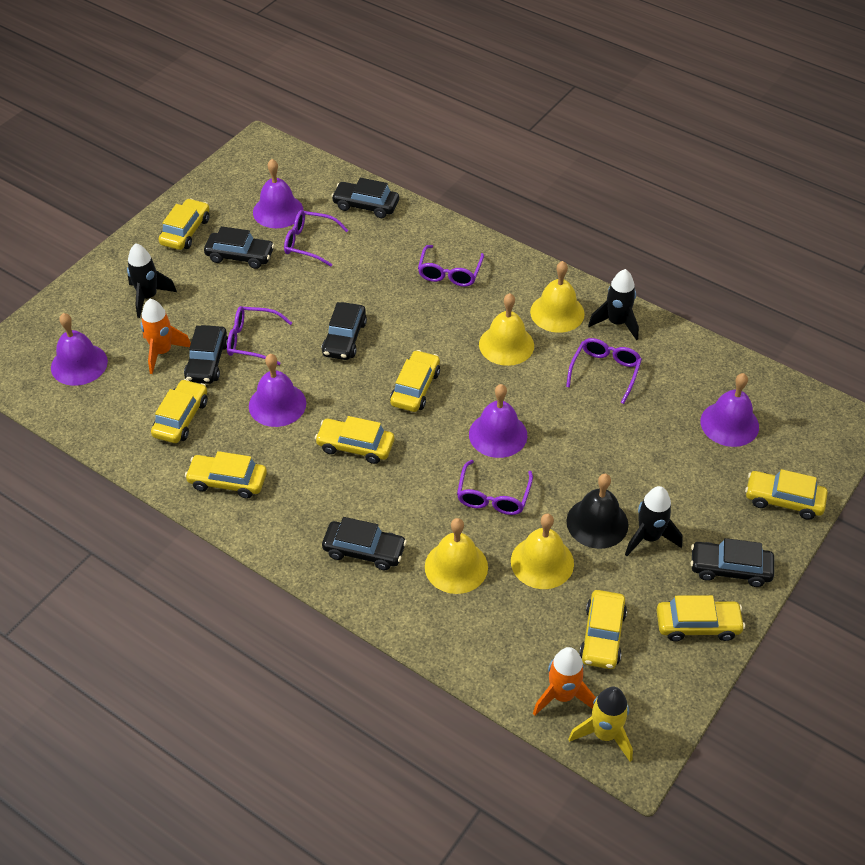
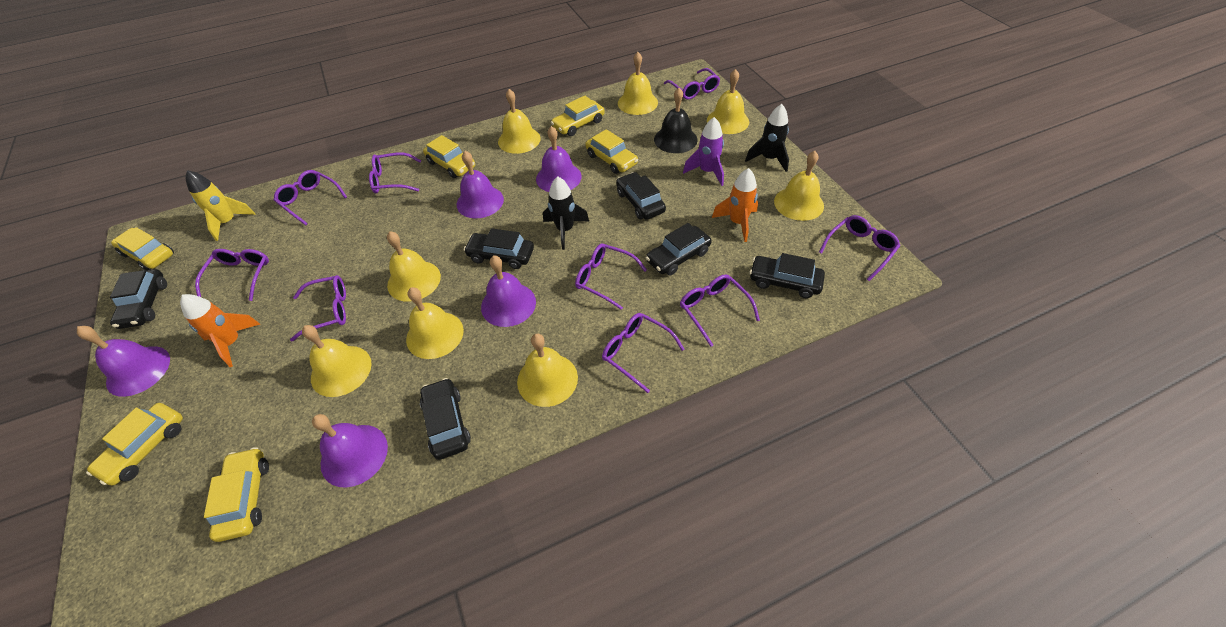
black rocket: 3 -> 2
purple glasses: 5 -> 9
purple rocket: 0 -> 1
yellow bell: 4 -> 8
yellow car: 8 -> 6

